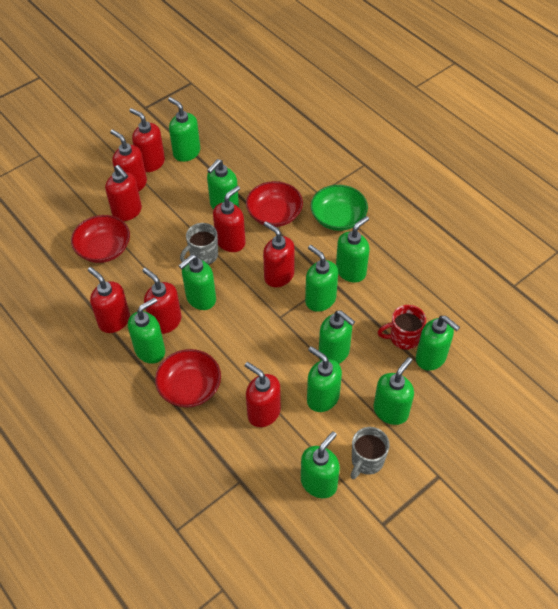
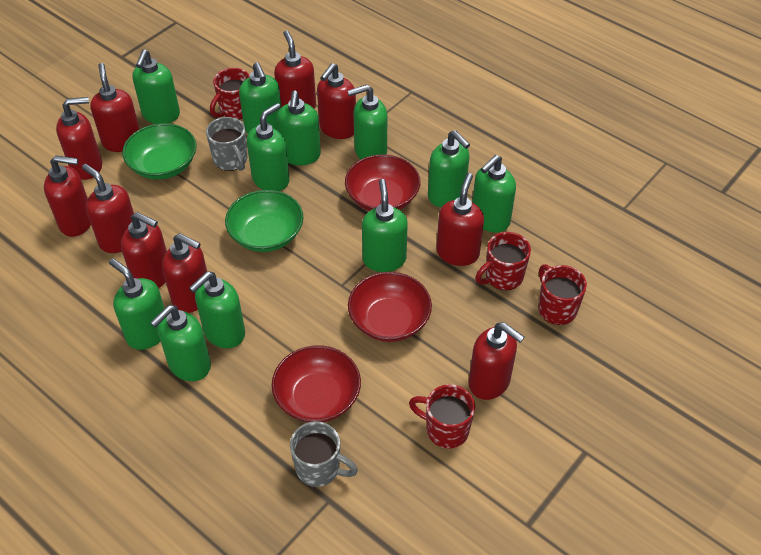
green bowl: 1 -> 2
red mug: 1 -> 4
red soap dispenser: 8 -> 10

